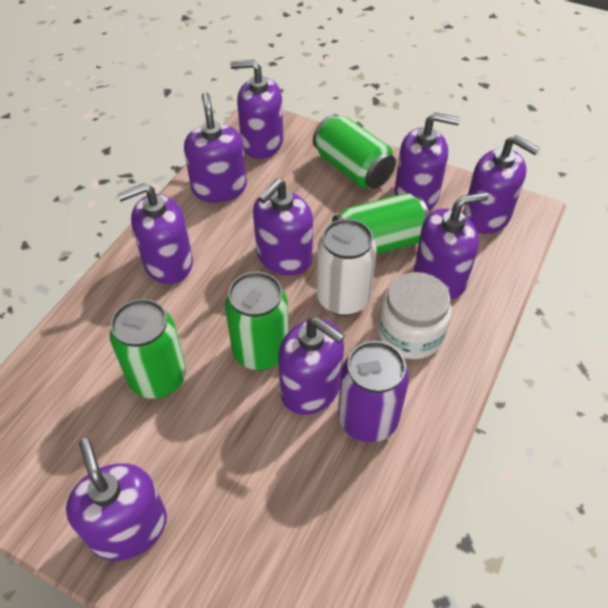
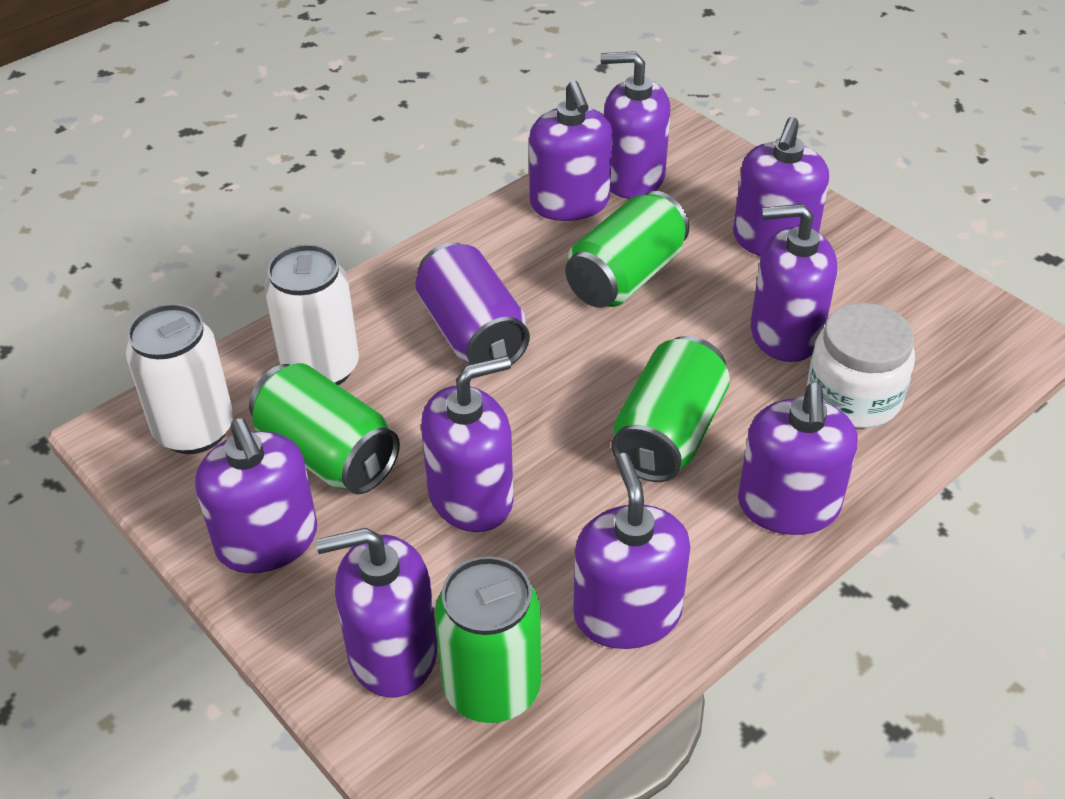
white can: 1 -> 2

